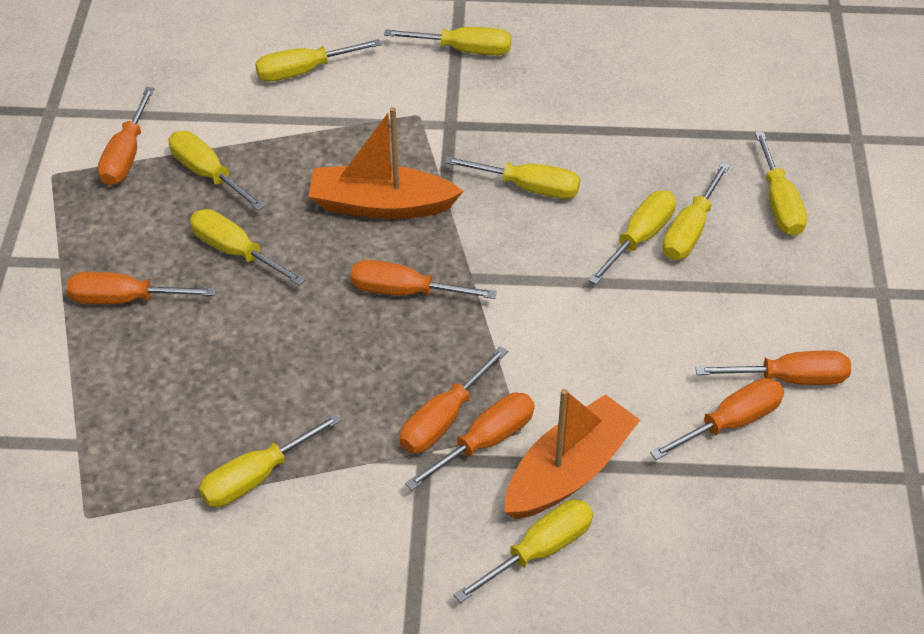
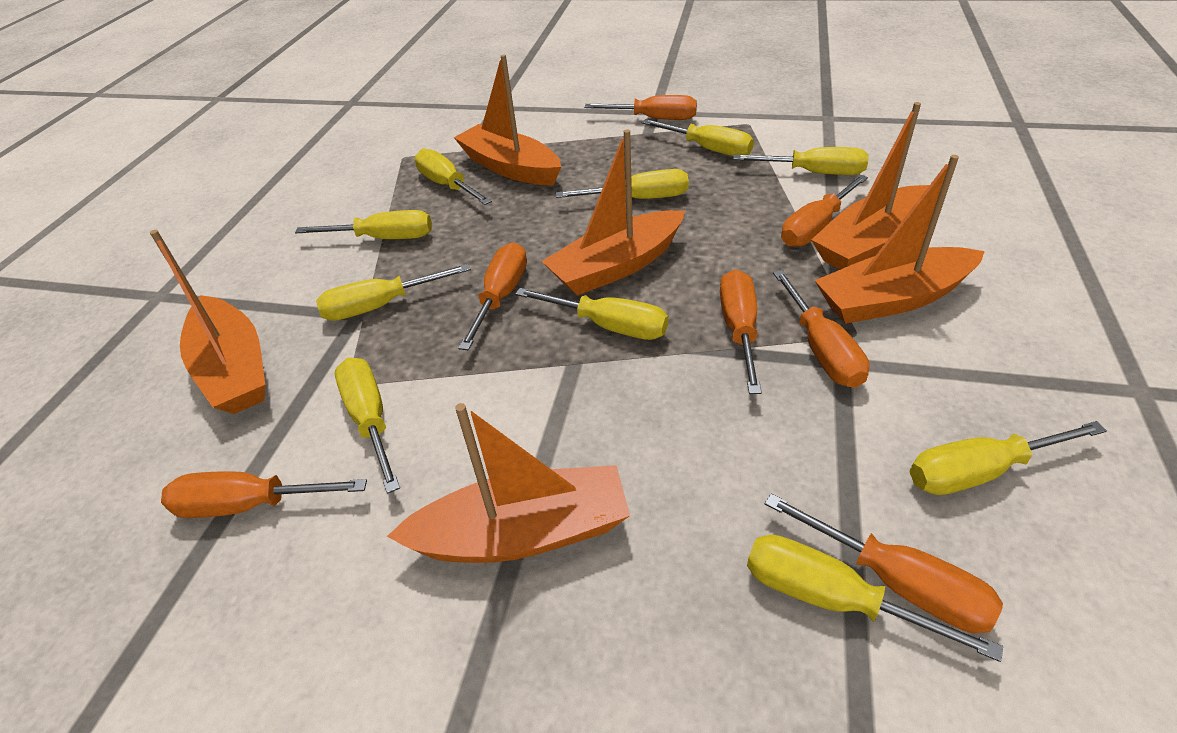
orange boat: 2 -> 6

